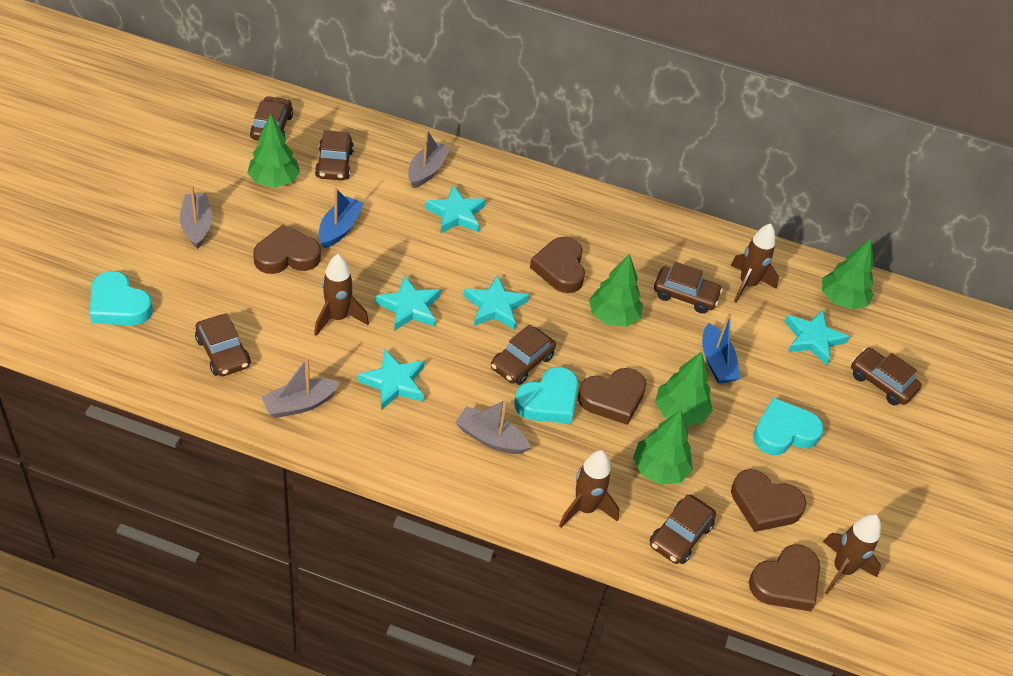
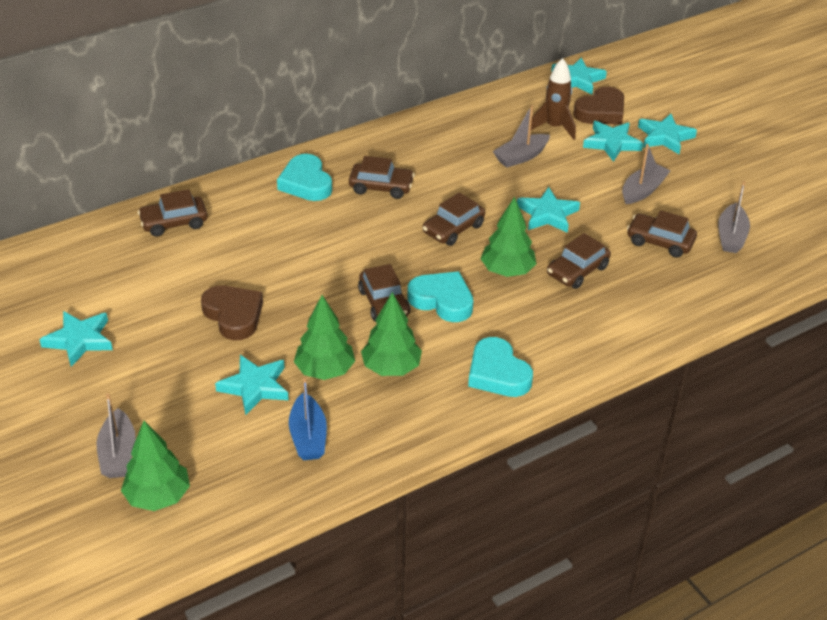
blue boat: 2 -> 1
brown car: 7 -> 6
brown heart: 5 -> 2
brown rocket: 4 -> 1
green tree: 5 -> 4
turquoise star: 5 -> 6

